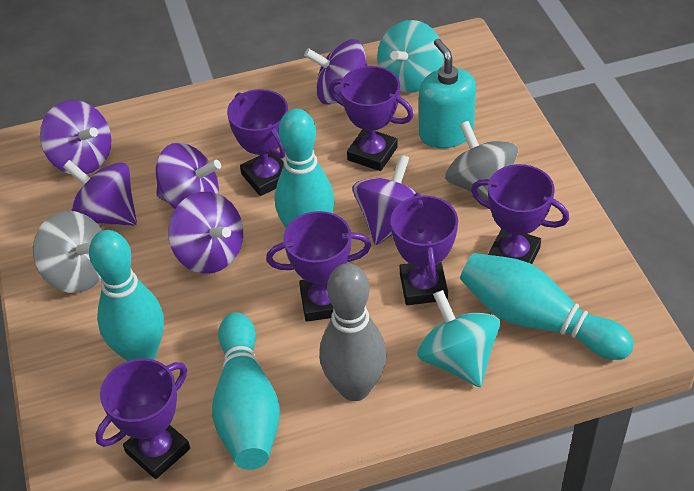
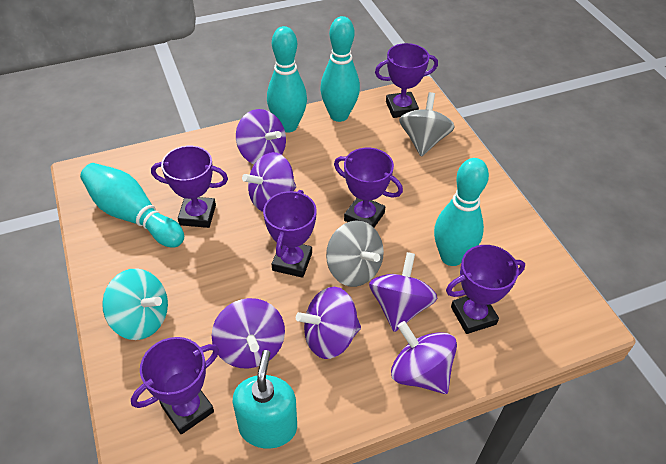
grey bowling pin: 1 -> 0
turquoise spinning top: 2 -> 1

